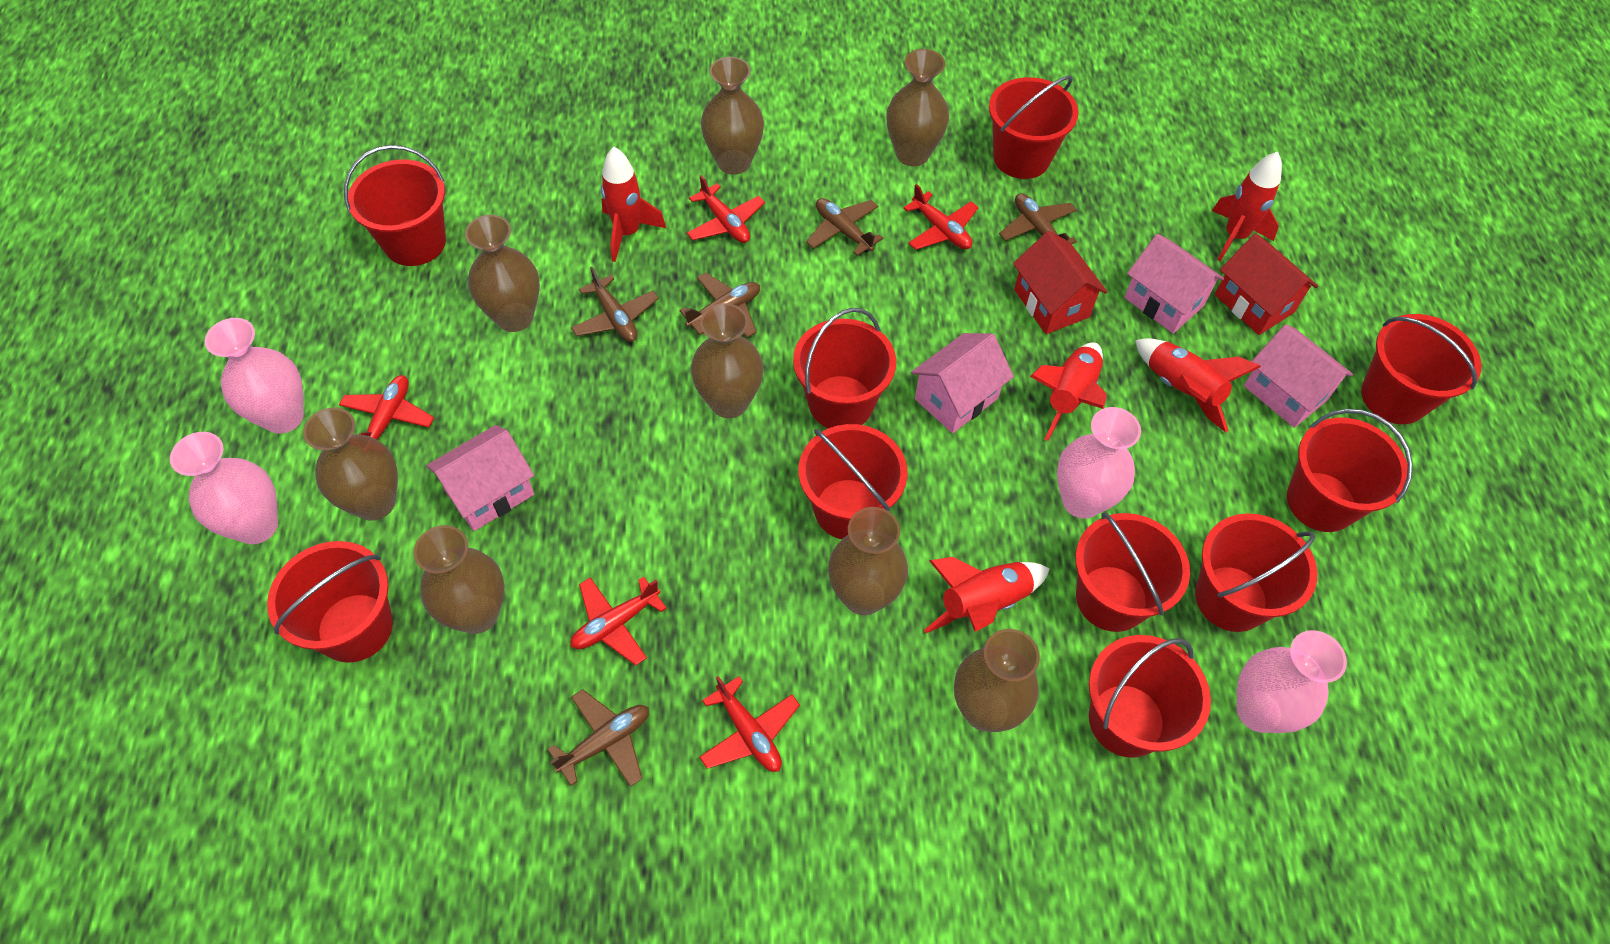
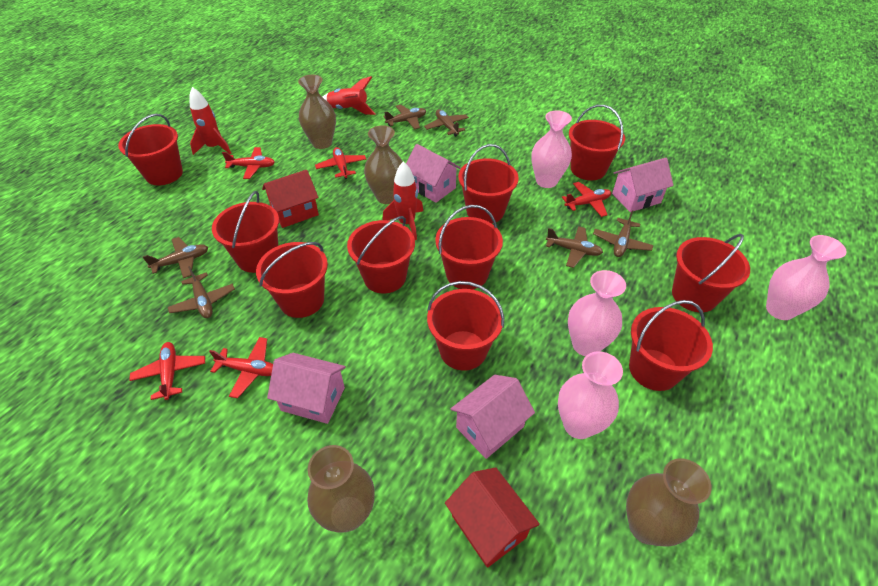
brown plane: 5 -> 6
brown vase: 8 -> 4
red rocket: 5 -> 3

